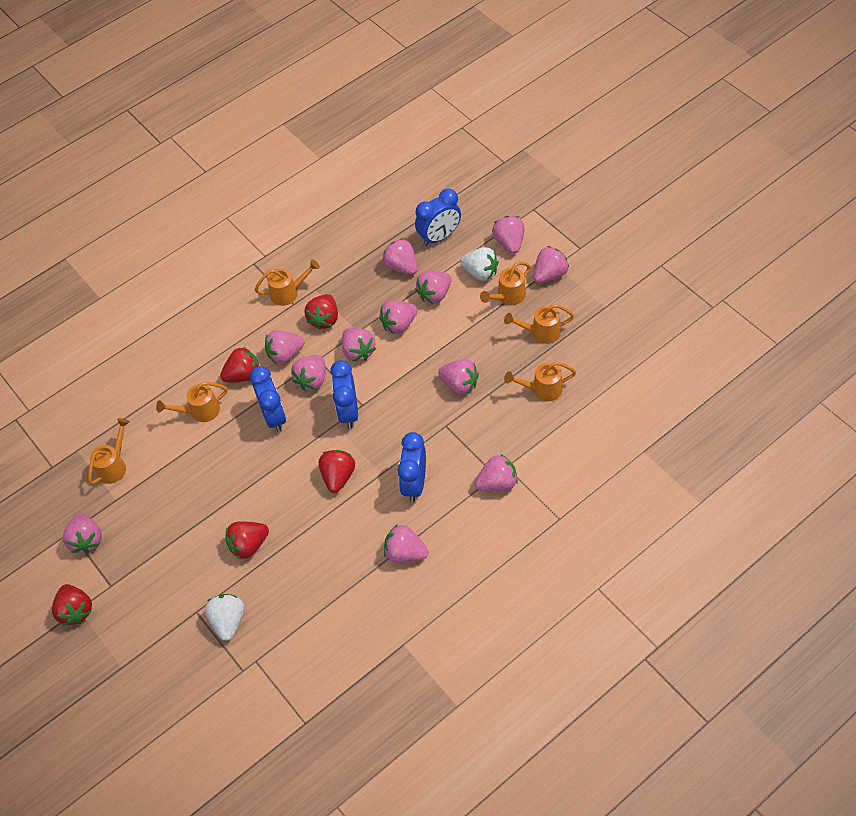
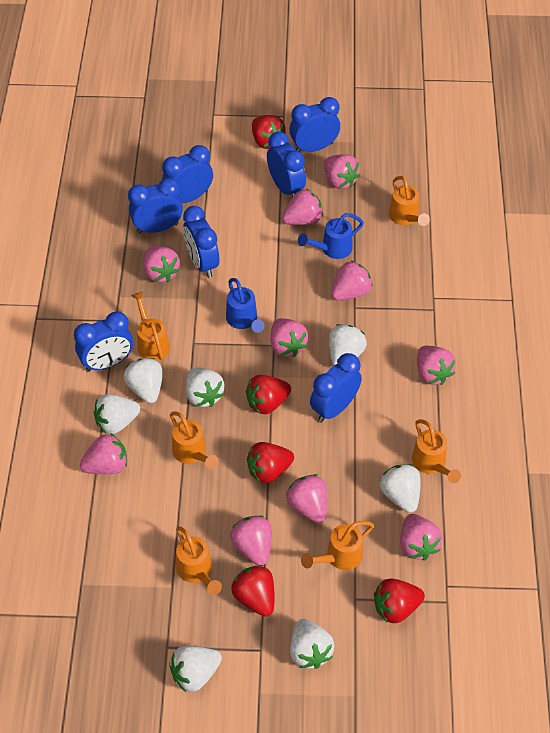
blue clock: 4 -> 7
blue watering can: 0 -> 2
pink strawberry: 12 -> 10
white strawberry: 2 -> 7

